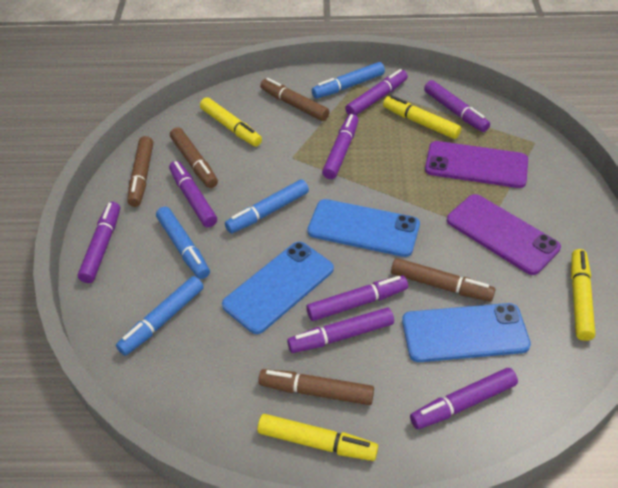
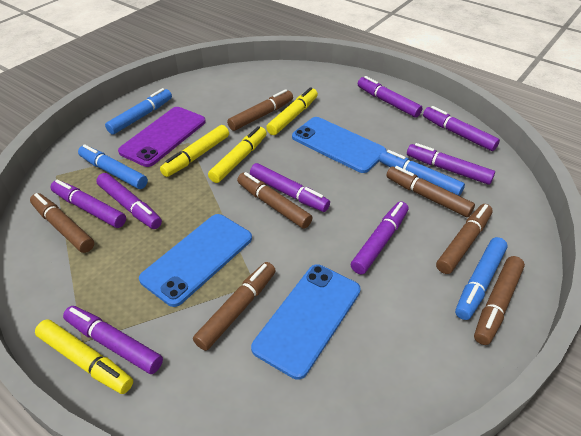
brown marker: 5 -> 7
purple phone: 2 -> 1

